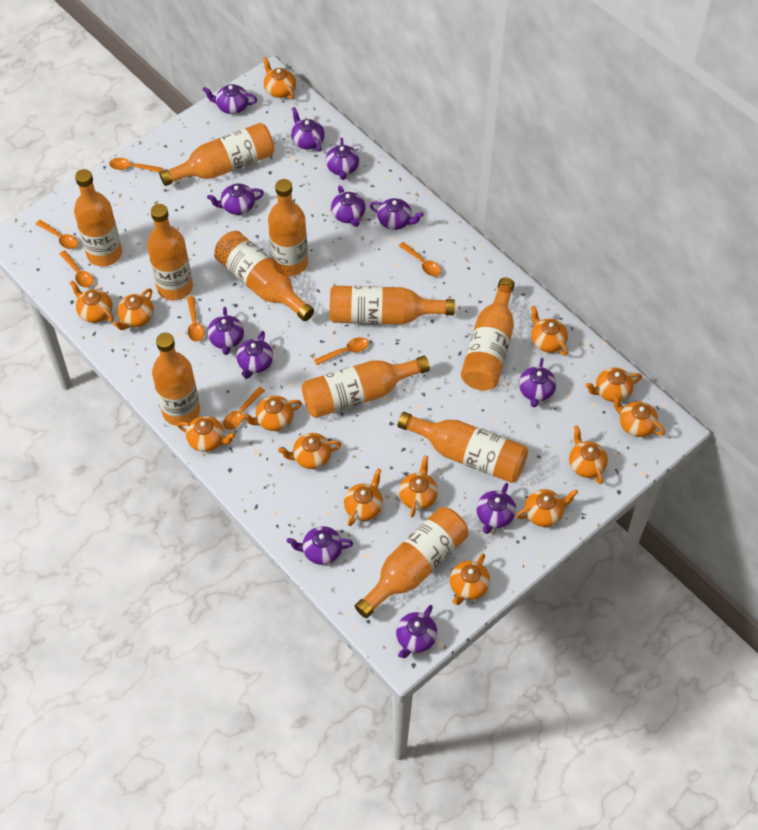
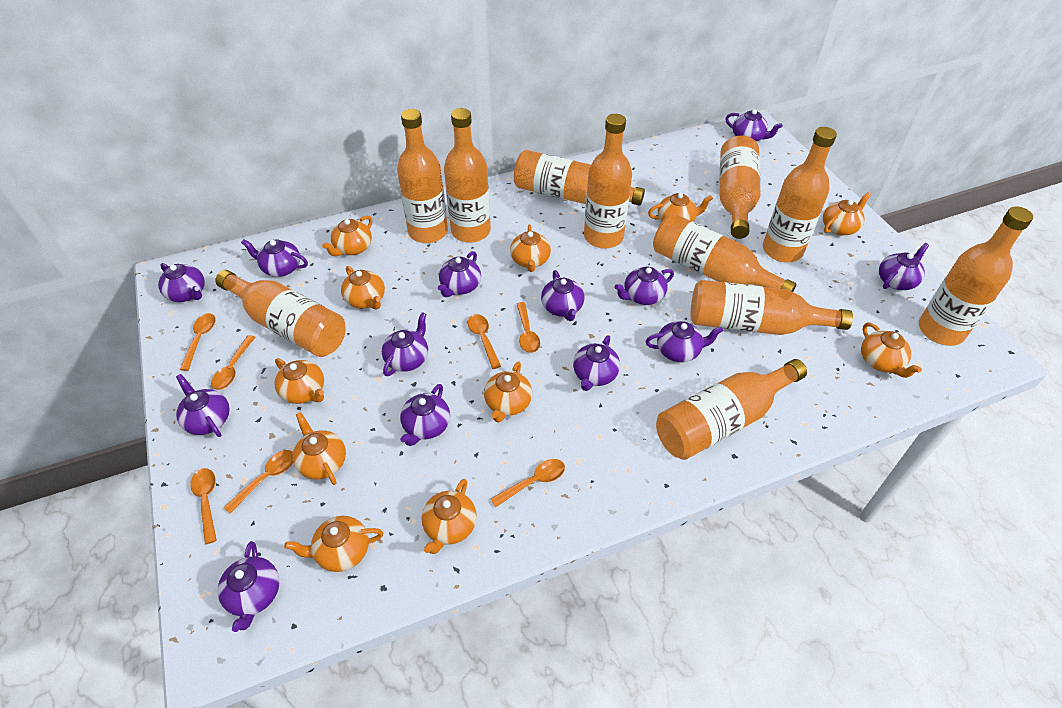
orange teapot: 14 -> 11
purple teapot: 12 -> 13

